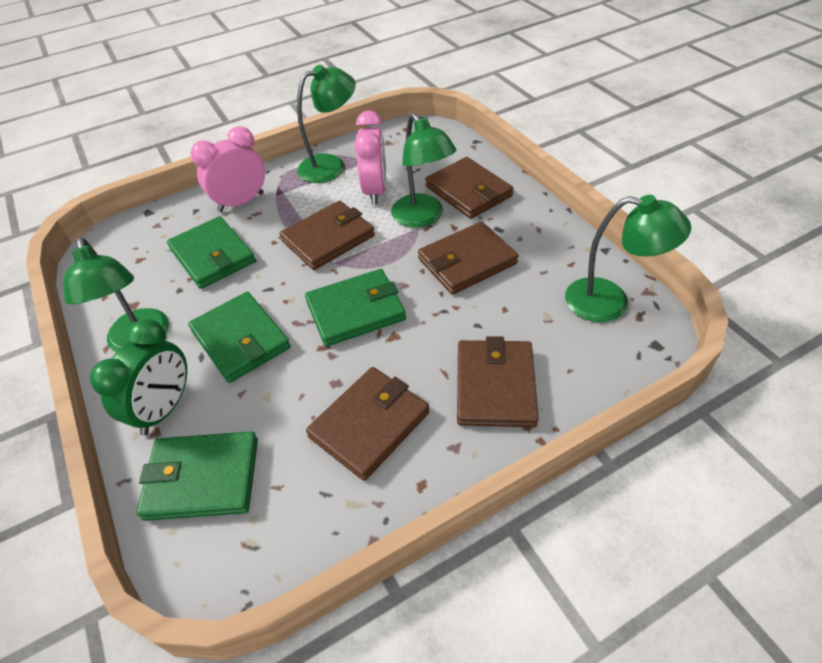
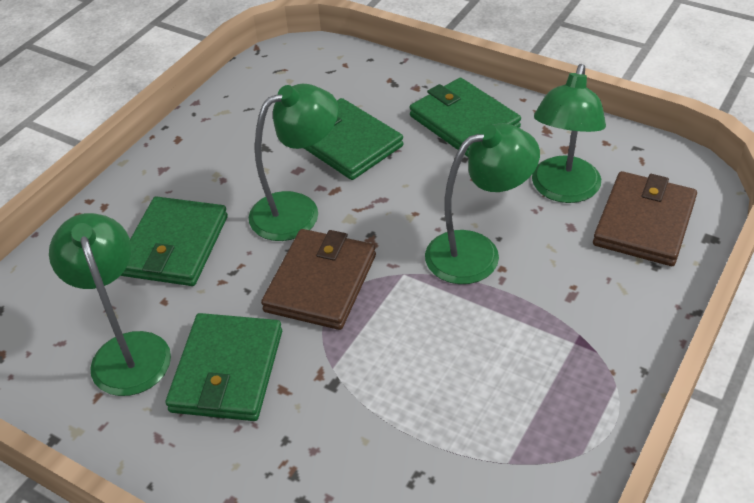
brown wallet: 5 -> 2
green clock: 1 -> 0
pink clock: 2 -> 0

